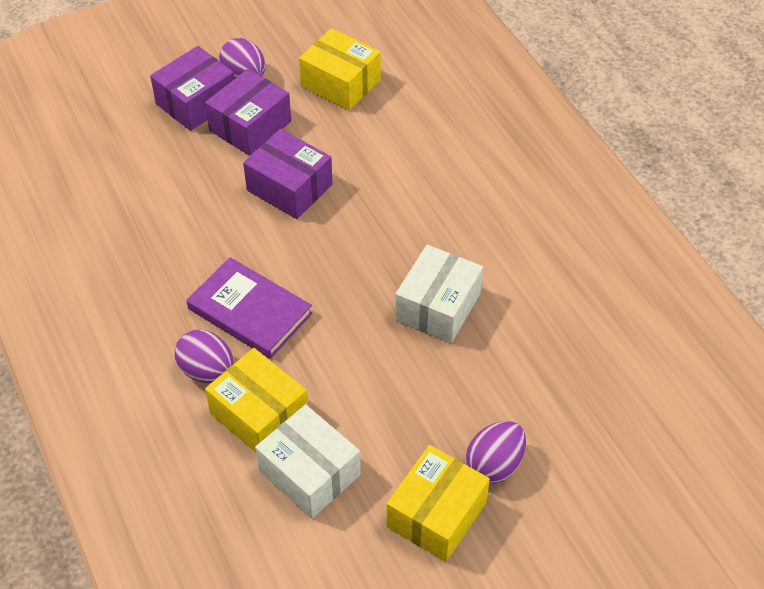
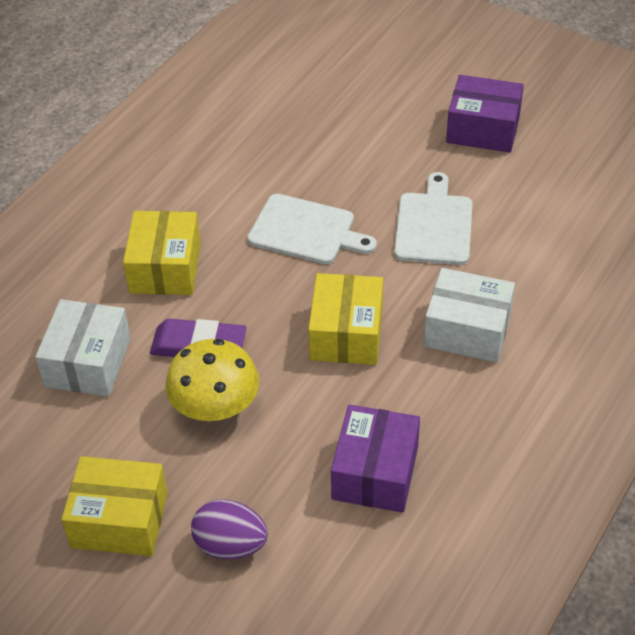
purple book: 1 -> 0
purple box: 3 -> 2
purple egg: 3 -> 1
purple eraser: 0 -> 1
white cutting board: 0 -> 2
yellow mushroom: 0 -> 1

